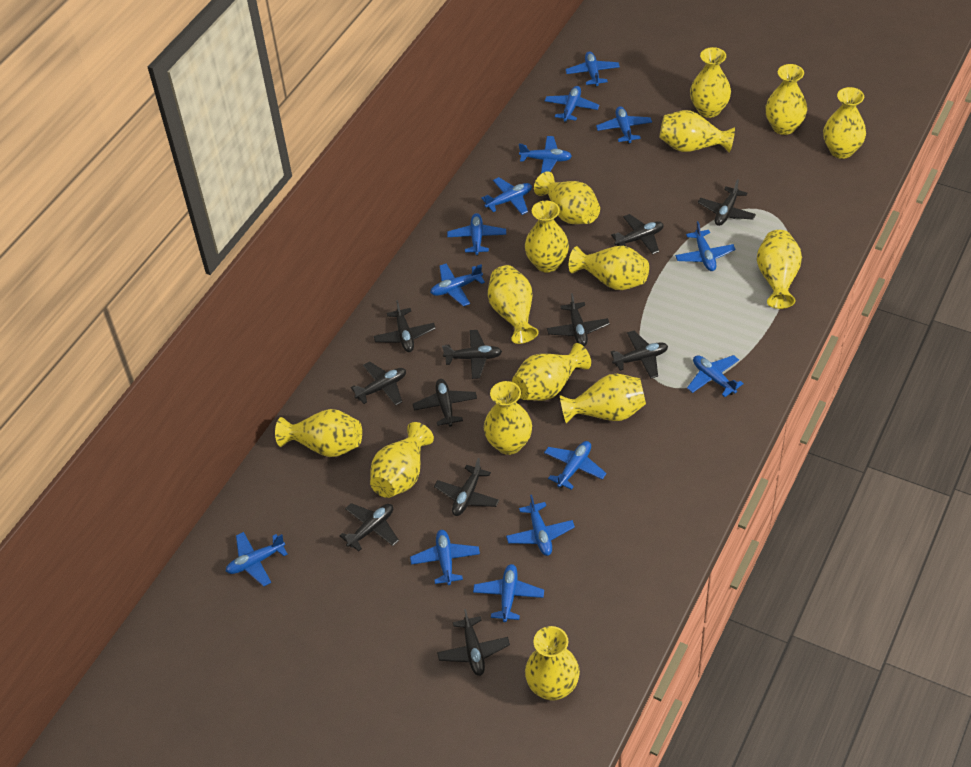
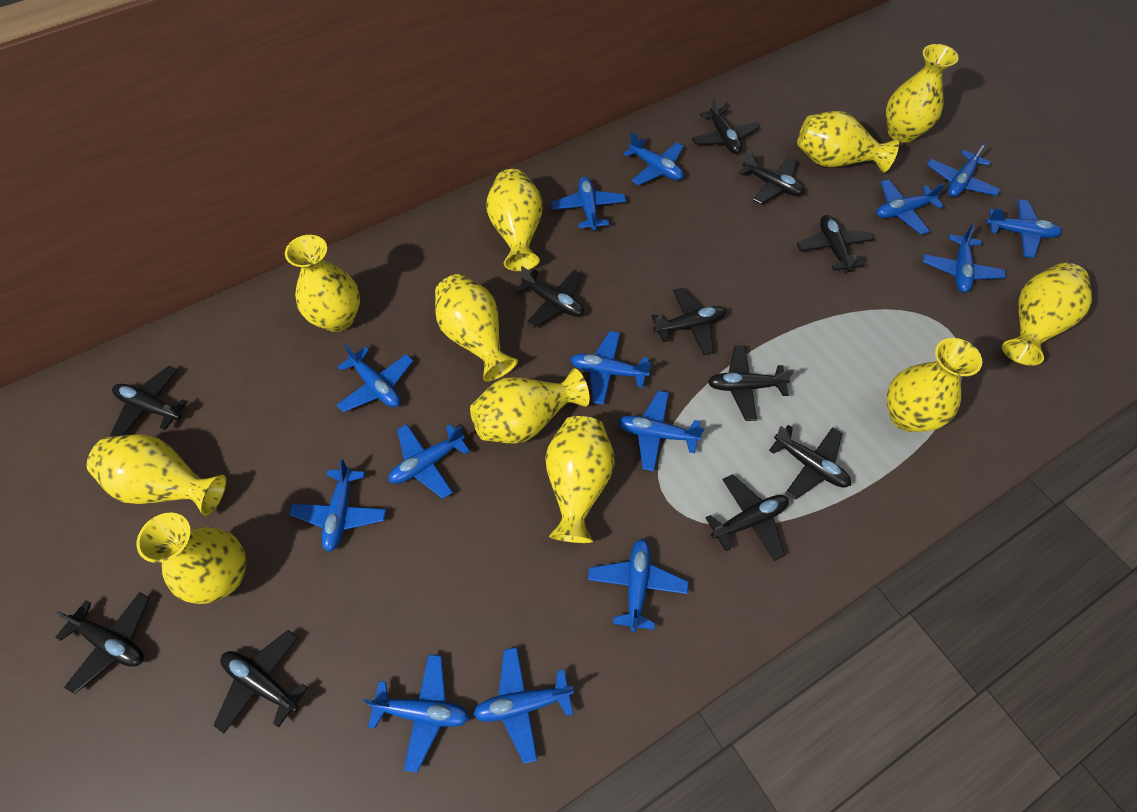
yellow vase: 15 -> 11

